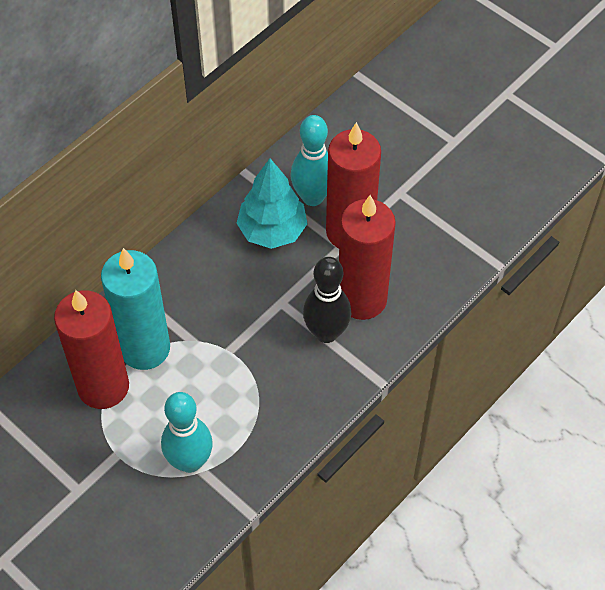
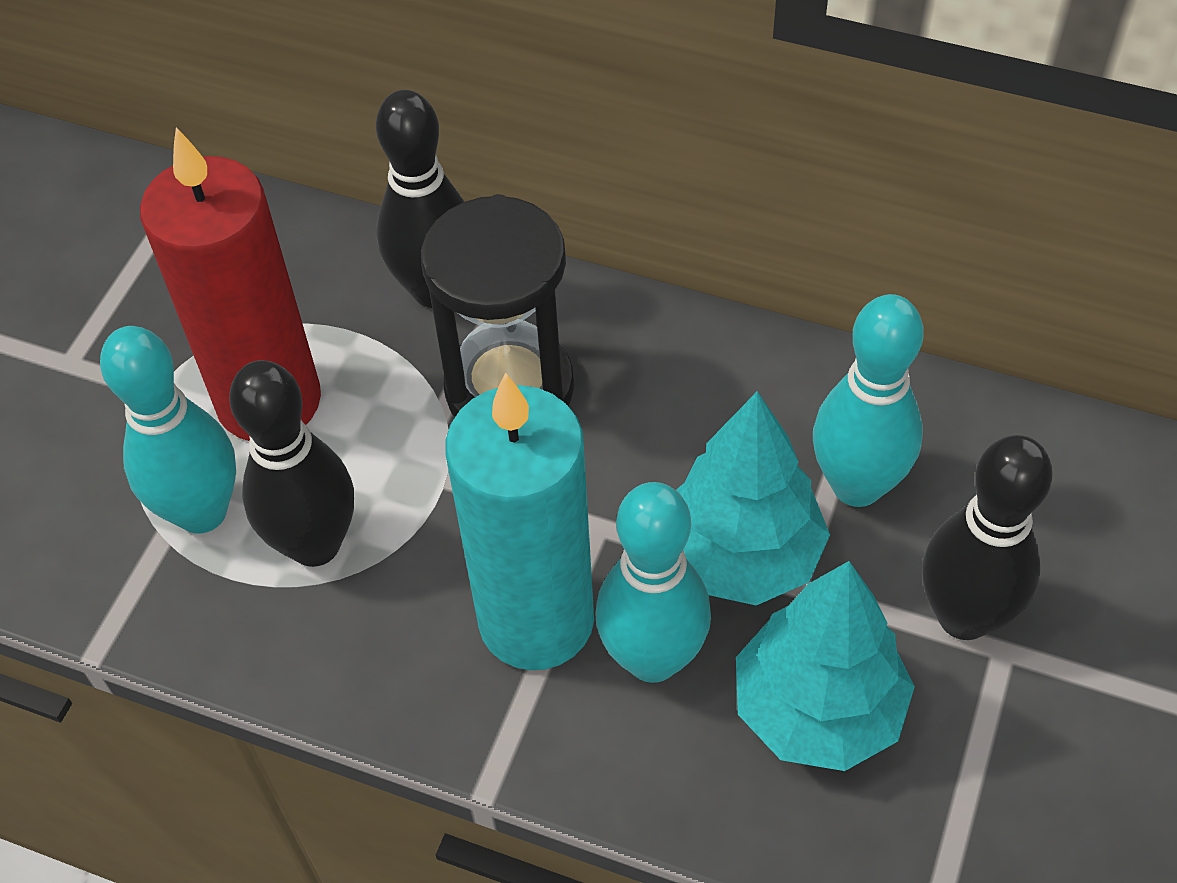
black bowling pin: 1 -> 3
black hourglass: 0 -> 1
red candle: 3 -> 1
turquoise bowling pin: 2 -> 3
turquoise tree: 1 -> 2

